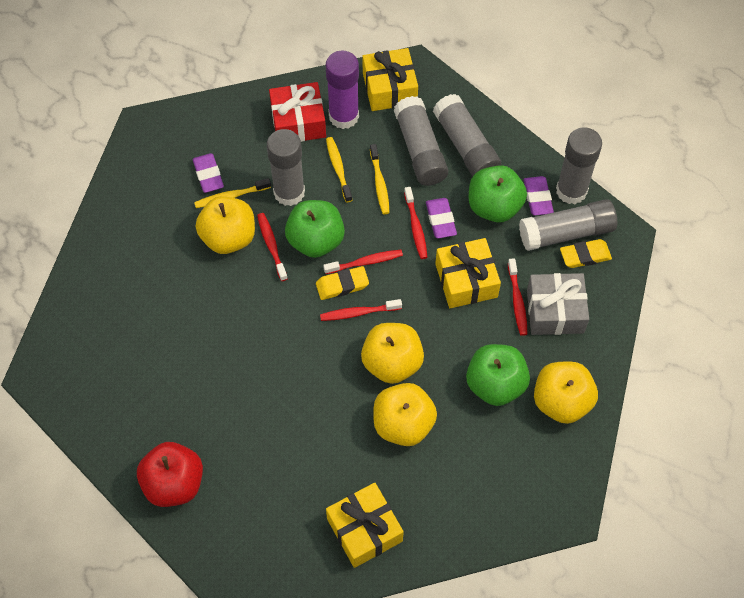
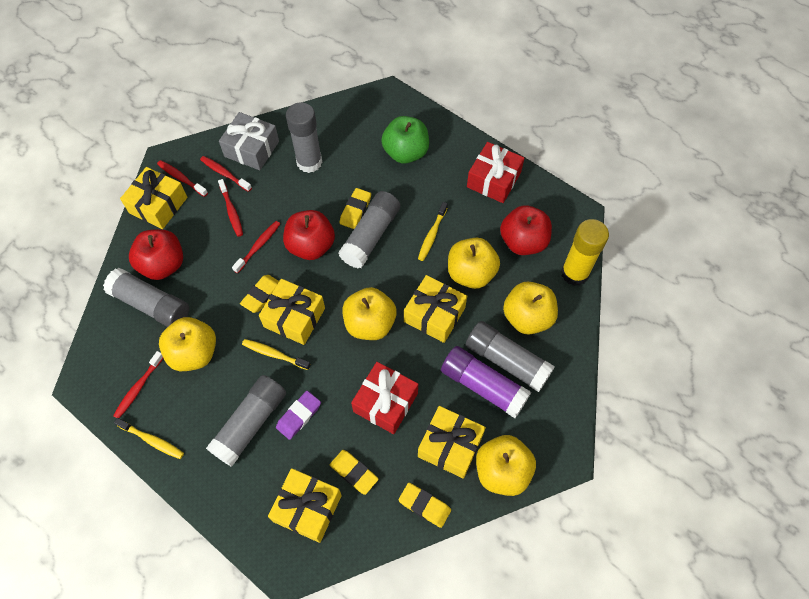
green apple: 3 -> 1
purple eraser: 3 -> 1
red apple: 1 -> 3
red gift: 1 -> 2
yellow apple: 4 -> 5
yellow eraser: 2 -> 4
yellow gift: 3 -> 5
yellow glue stick: 0 -> 1

